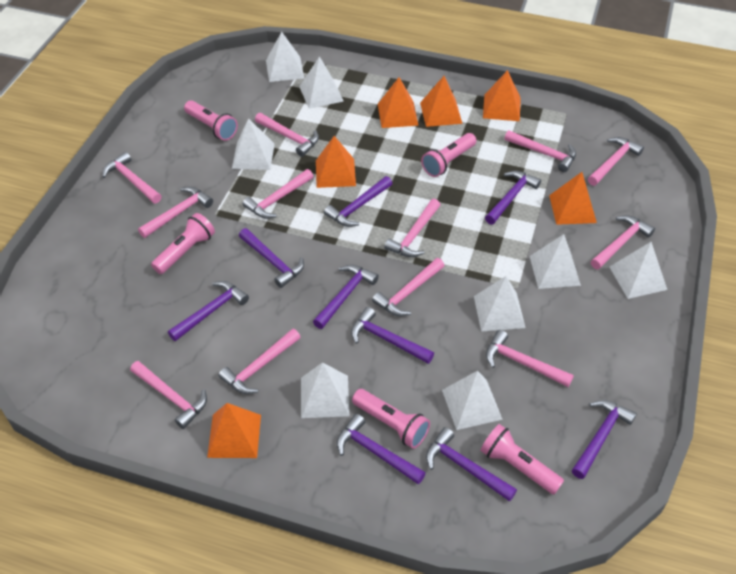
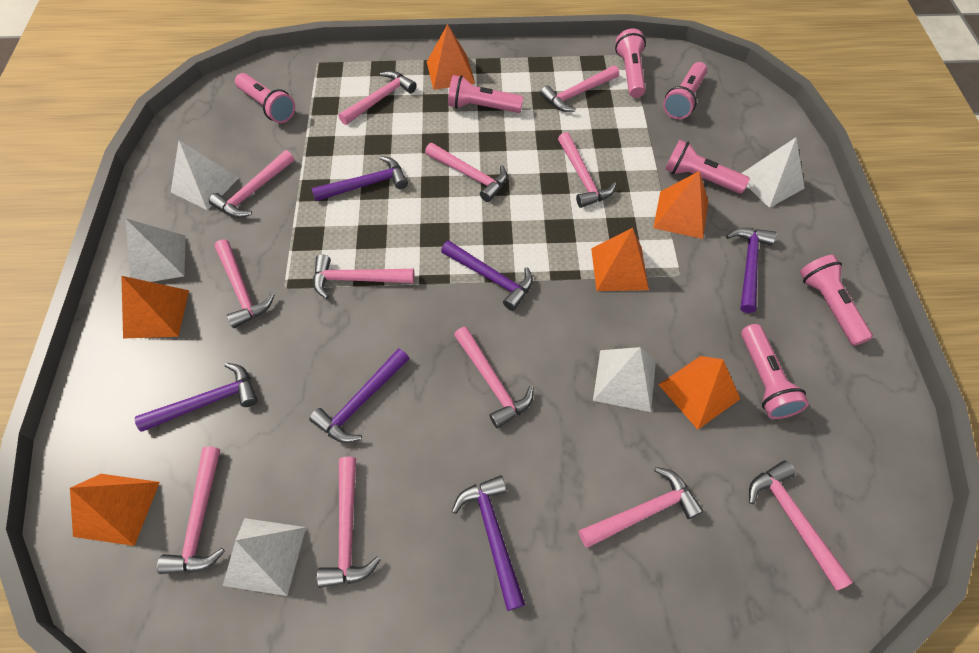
pink flashlight: 5 -> 7
purple hammer: 9 -> 6
white pyramid: 8 -> 5

